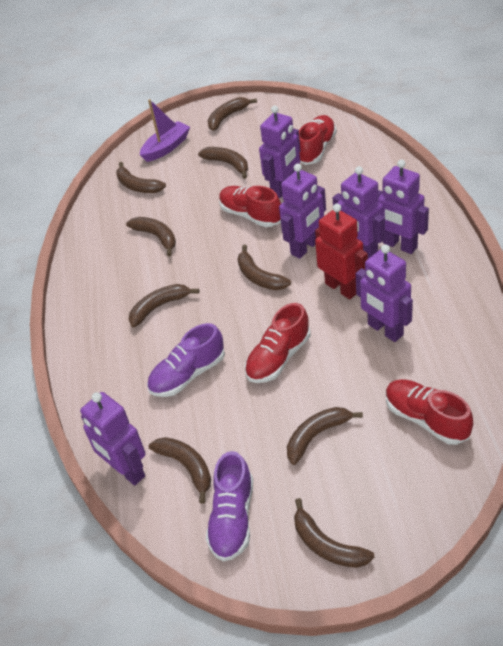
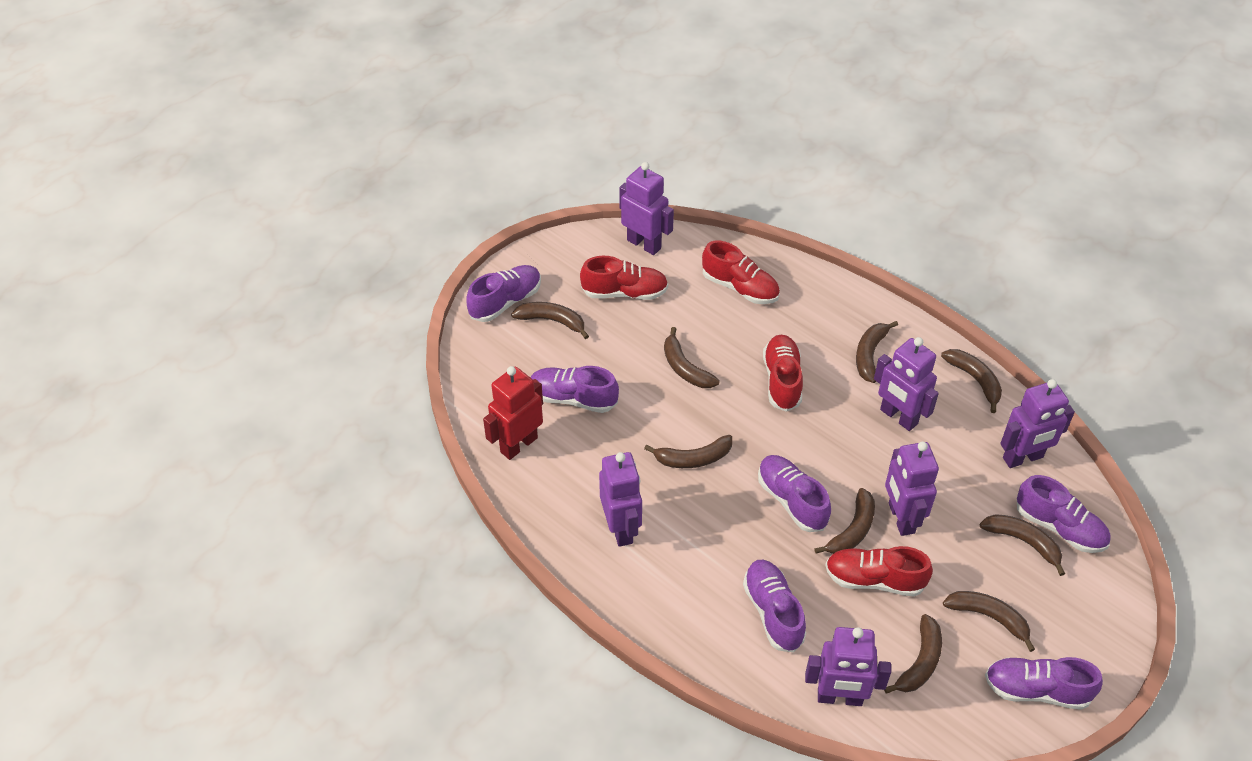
purple boat: 1 -> 0
purple shoe: 2 -> 6

